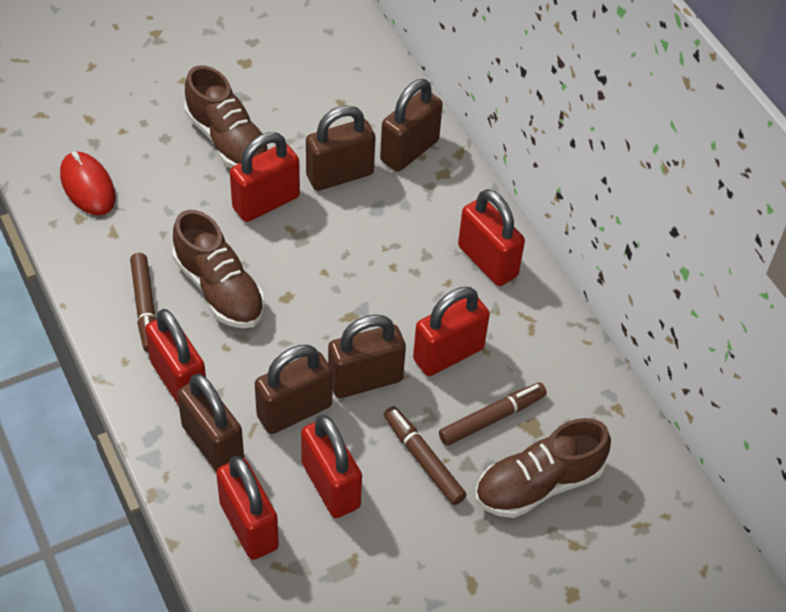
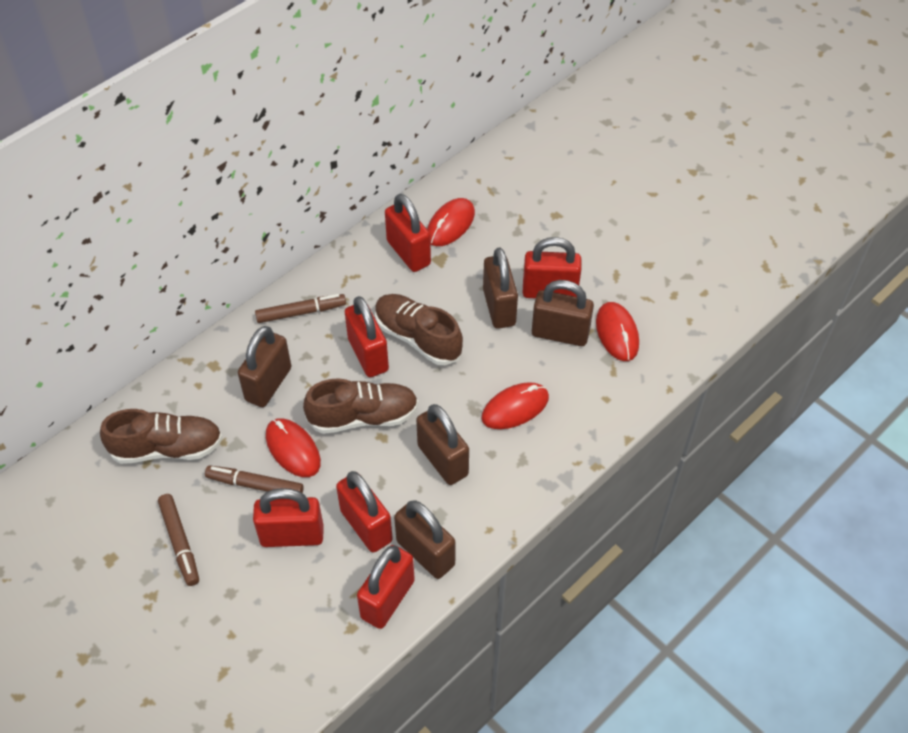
red mouse: 1 -> 4

